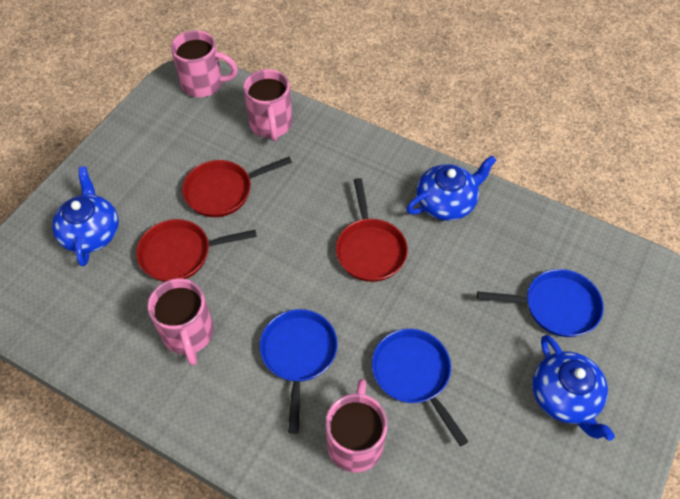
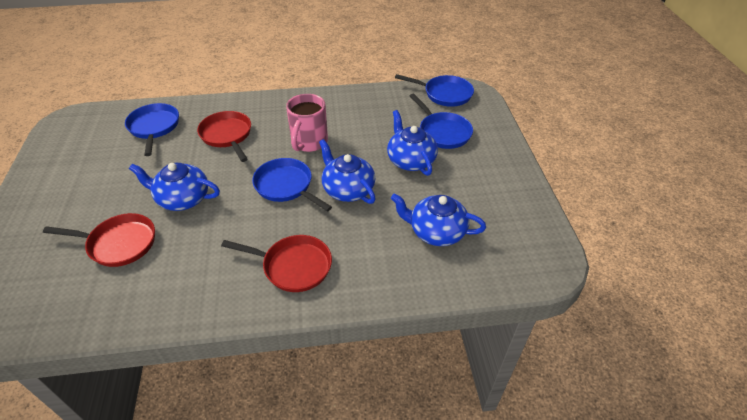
blue pan: 3 -> 4
blue teapot: 3 -> 4
pink mug: 4 -> 1

